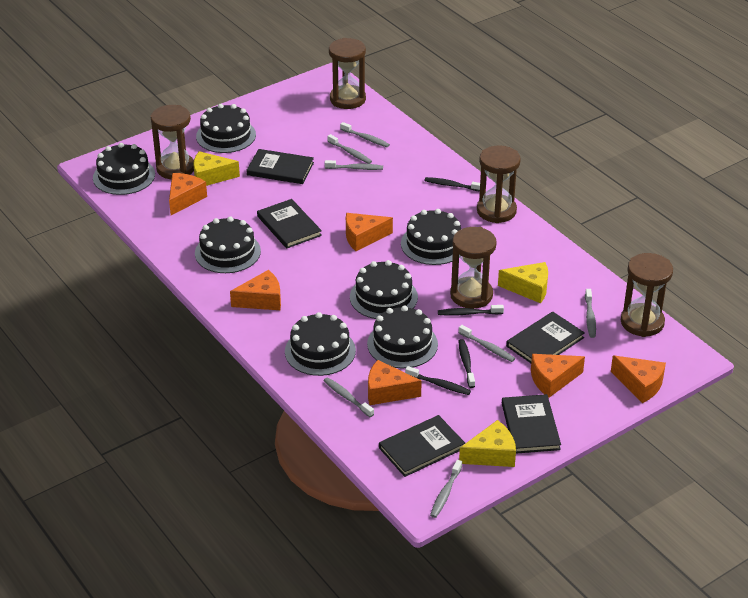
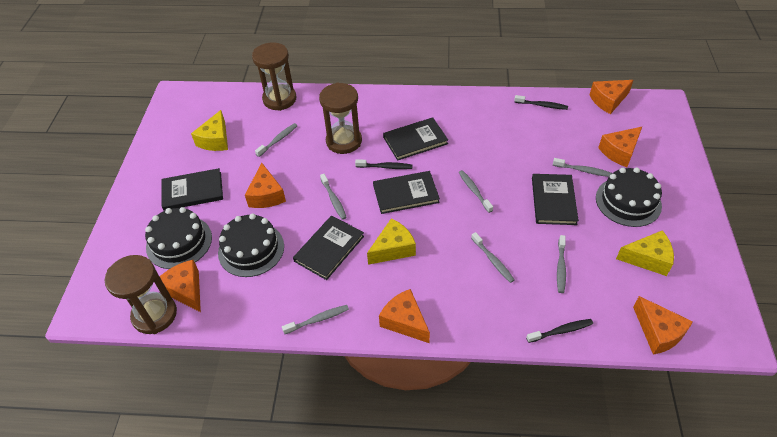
black cake: 7 -> 3
black toothbrush: 4 -> 3
brown hourglass: 5 -> 3

